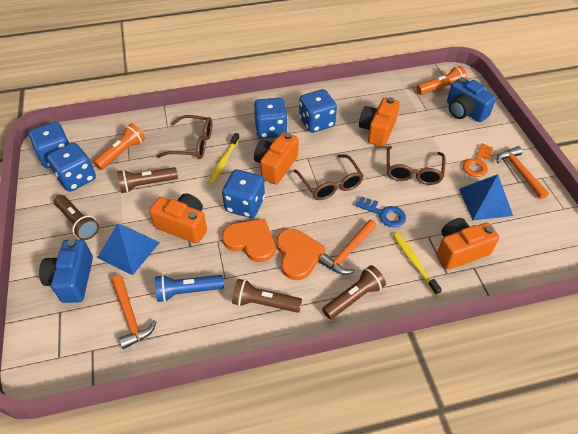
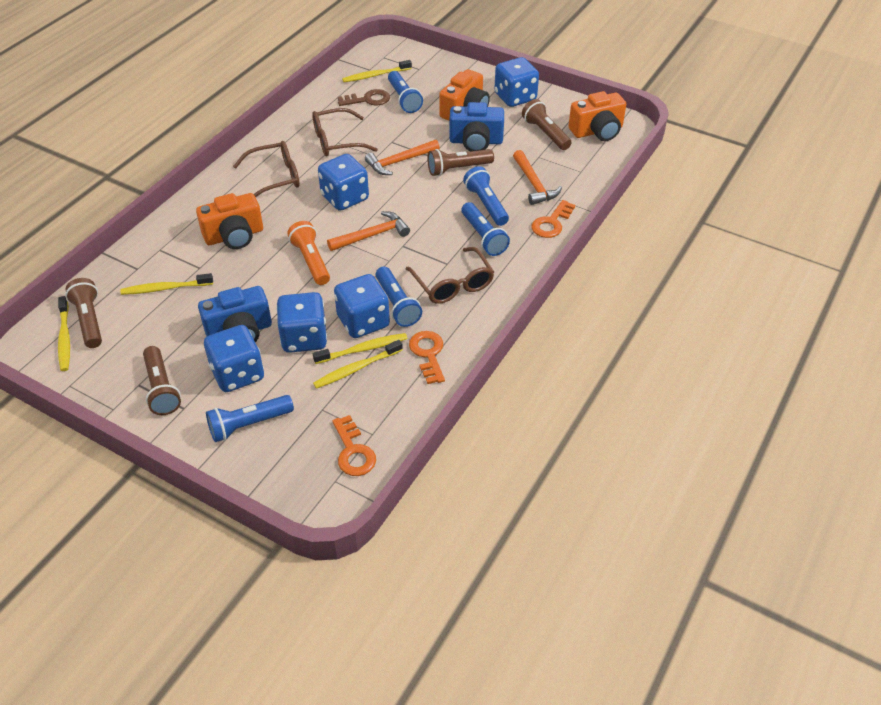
blue flashlight: 1 -> 5
blue key: 1 -> 0
blue pyramid: 2 -> 0
brown key: 0 -> 1
orange camera: 4 -> 3
orange flashlight: 2 -> 1
orange heart: 2 -> 0
orange key: 1 -> 3
yellow toothbrush: 2 -> 5

